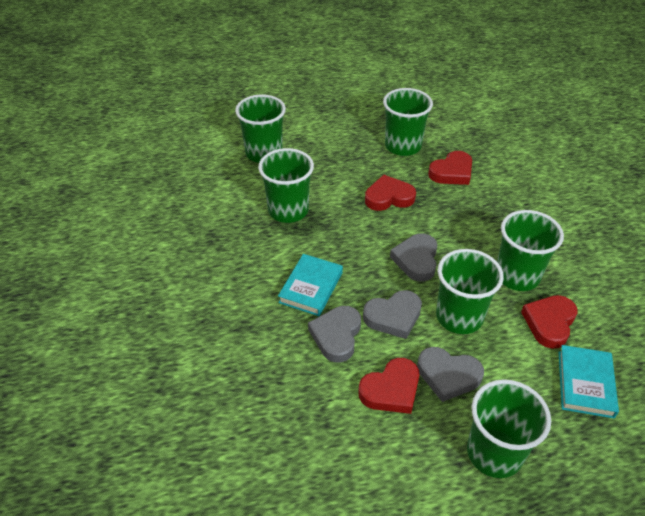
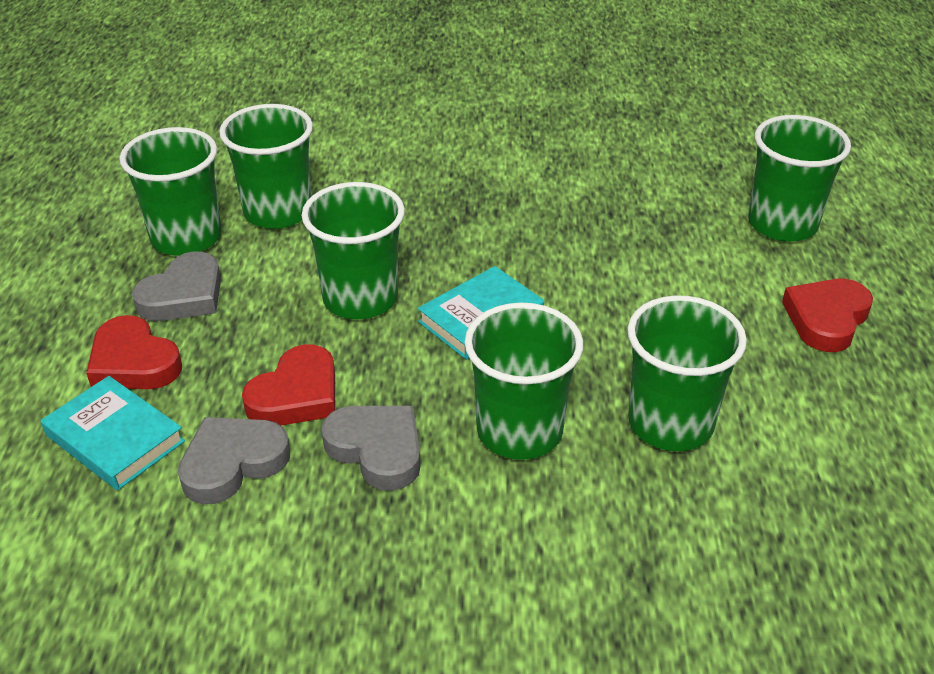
grey heart: 4 -> 3
red heart: 4 -> 3

